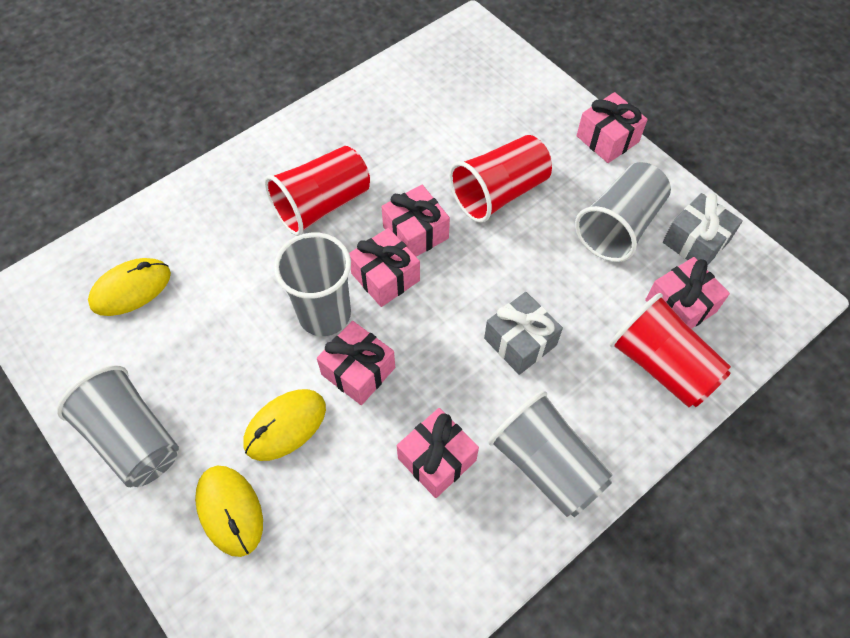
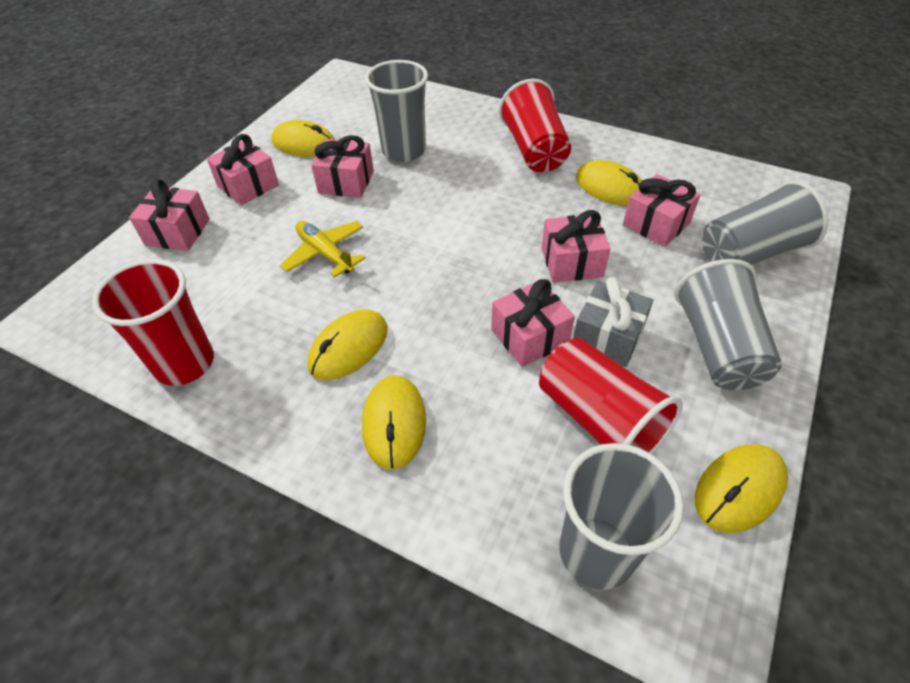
grey gift: 2 -> 1
yellow mouse: 3 -> 5
yellow plane: 0 -> 1

